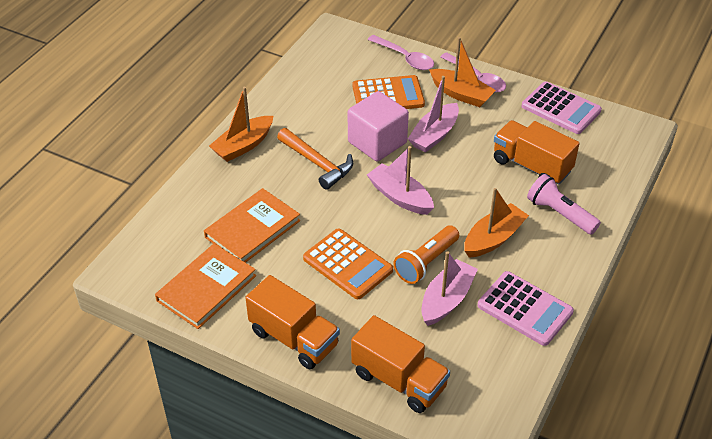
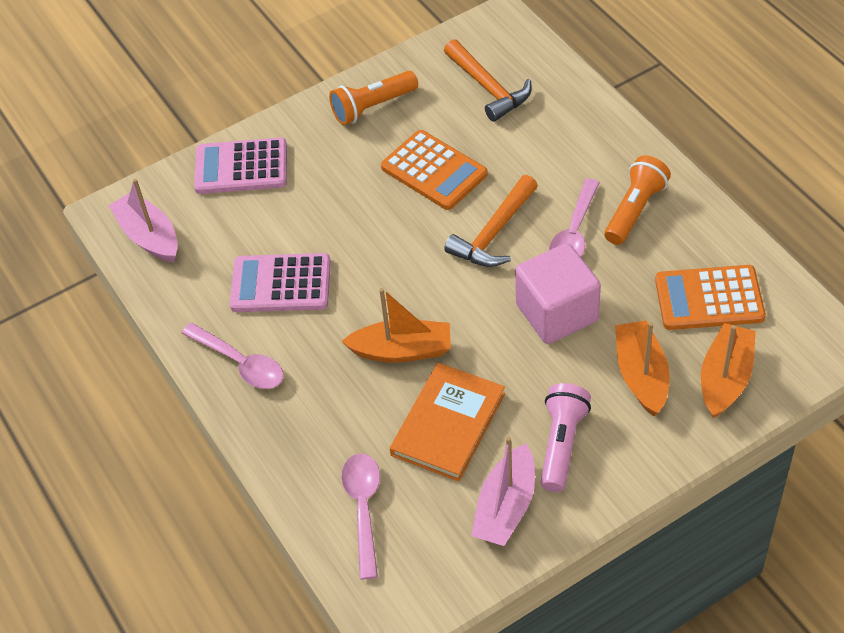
orange book: 2 -> 1
orange flashlight: 1 -> 2
orange hammer: 1 -> 2
orange truck: 3 -> 0
pink boat: 3 -> 2
pink spoon: 2 -> 3

